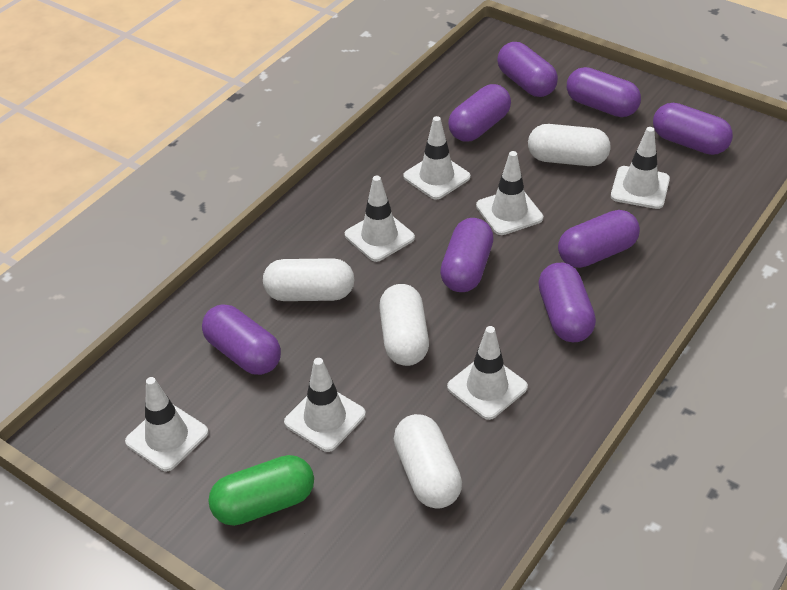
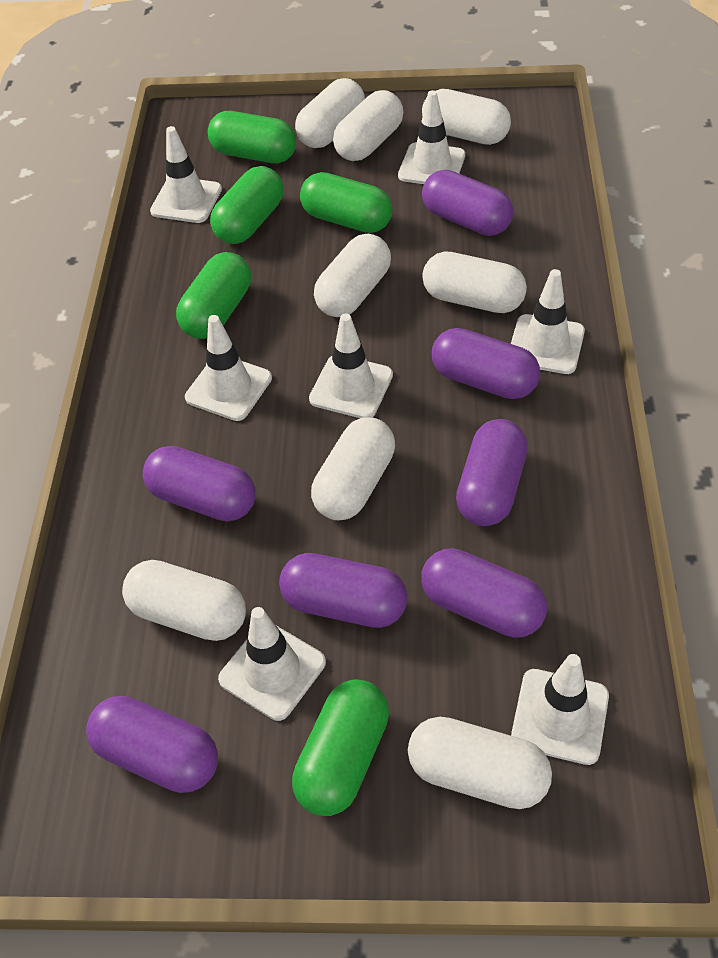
green capsule: 1 -> 5
purple capsule: 8 -> 7
white capsule: 4 -> 8

